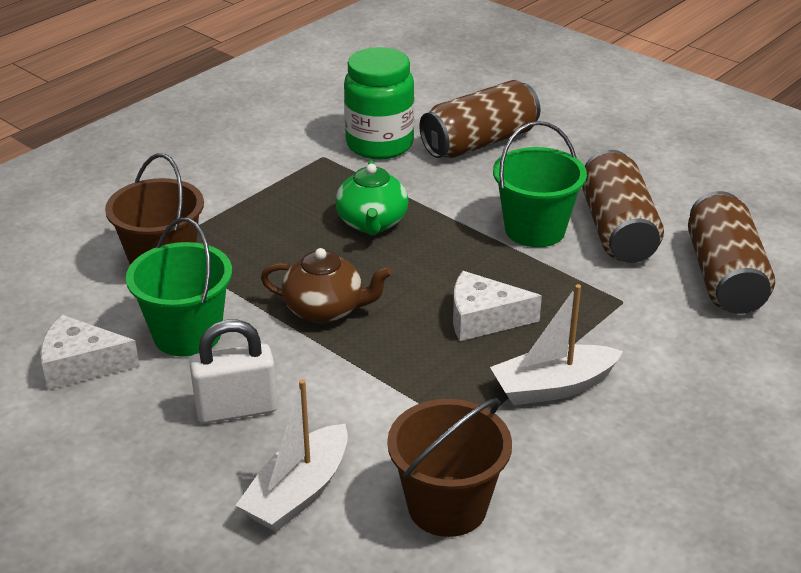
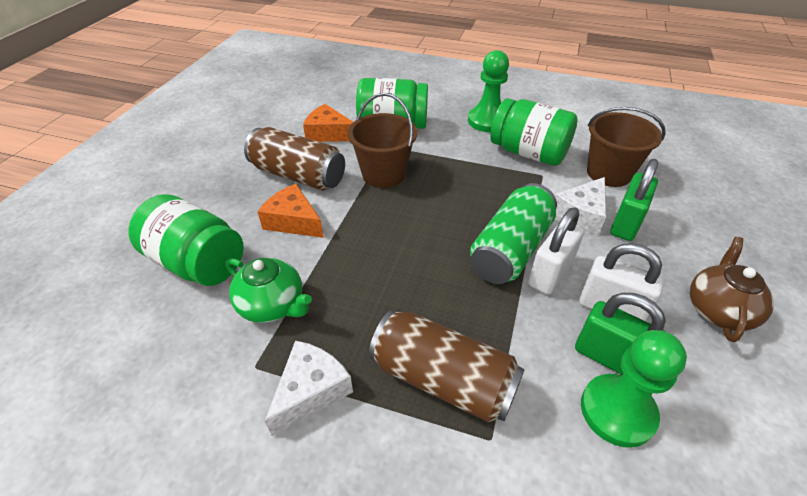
brown can: 3 -> 2
green bucket: 2 -> 0
green can: 0 -> 1
green jar: 1 -> 3
green padlock: 0 -> 2
green pawn: 0 -> 2
orange cheese: 0 -> 2
white boat: 2 -> 0
white padlock: 1 -> 2

